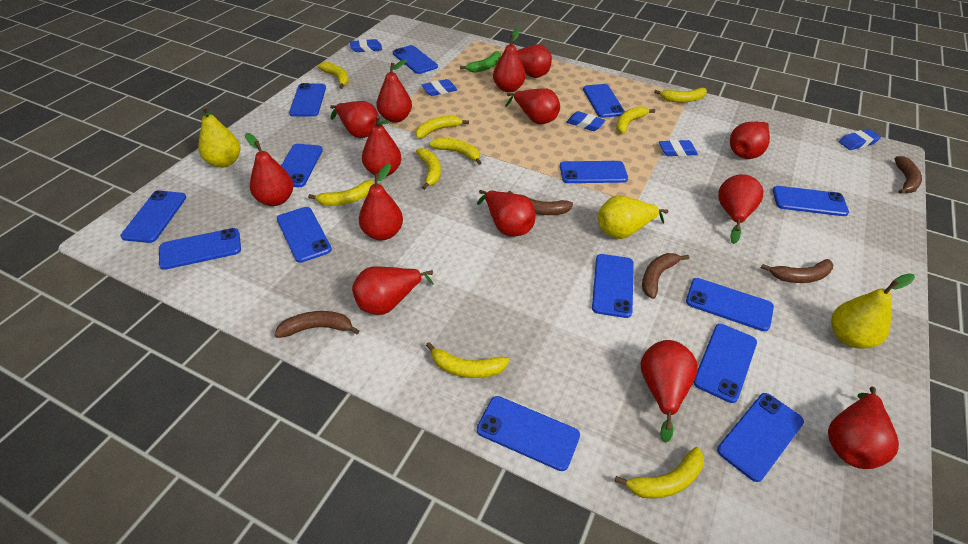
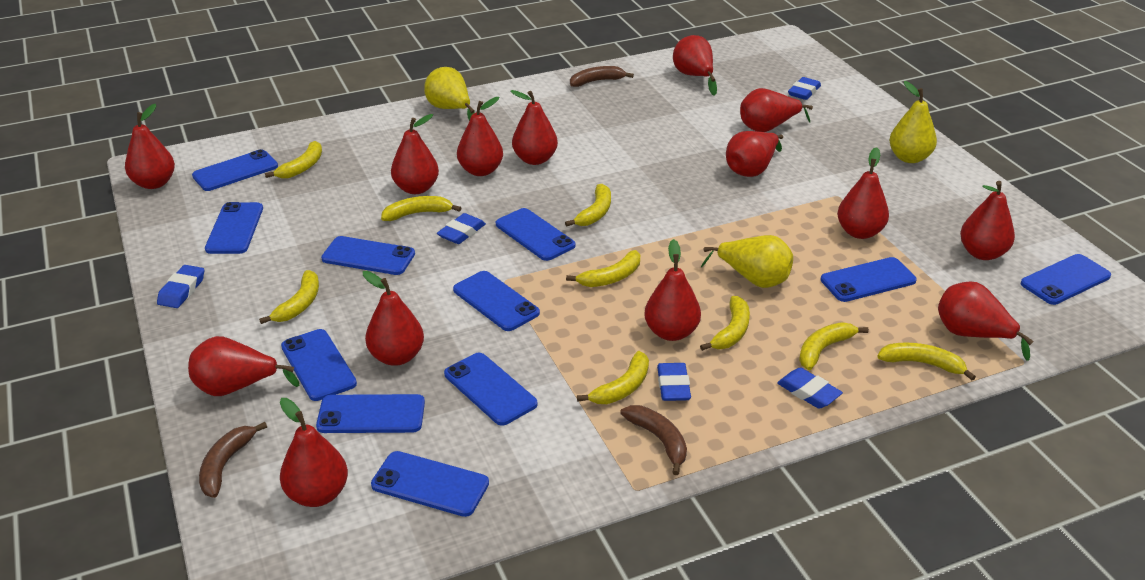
blue phone: 14 -> 11
brown banana: 5 -> 3
green banana: 1 -> 0

